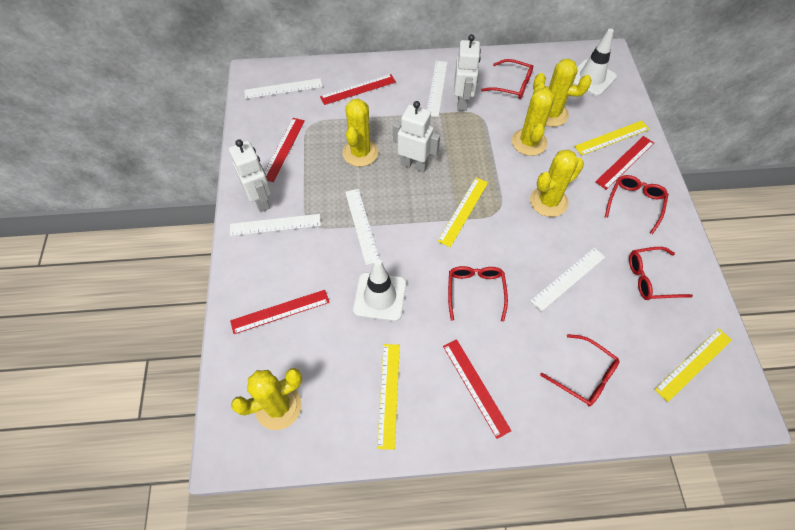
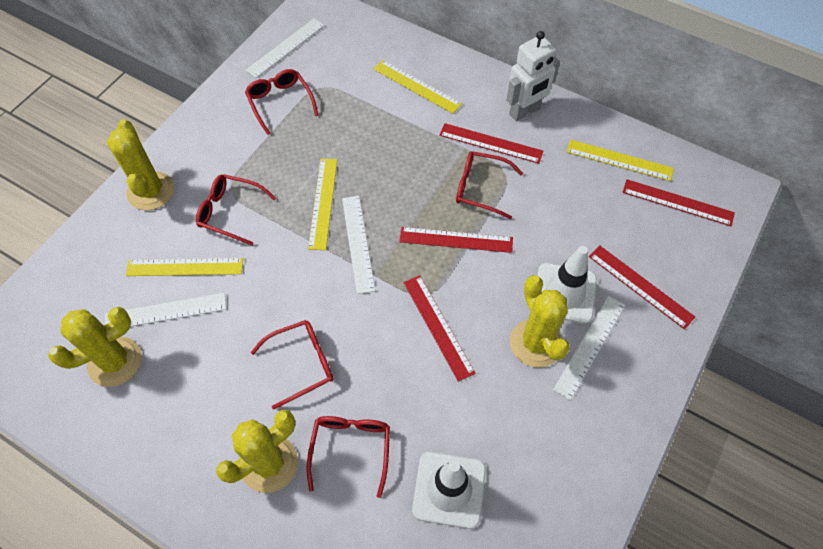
white robot: 3 -> 1
white ruler: 5 -> 4
yellow cactus: 5 -> 4

